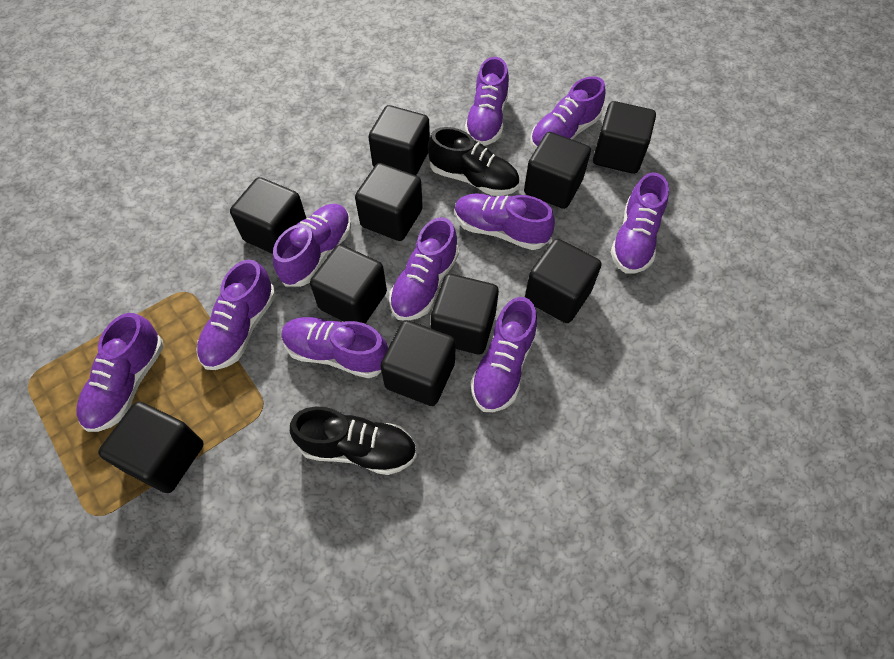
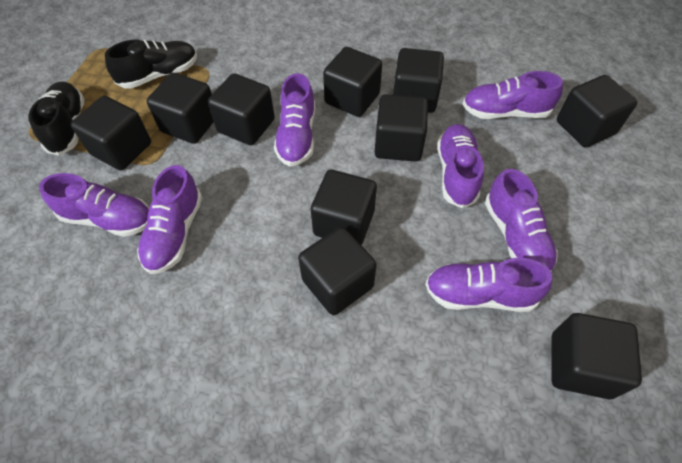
purple shoe: 10 -> 7

